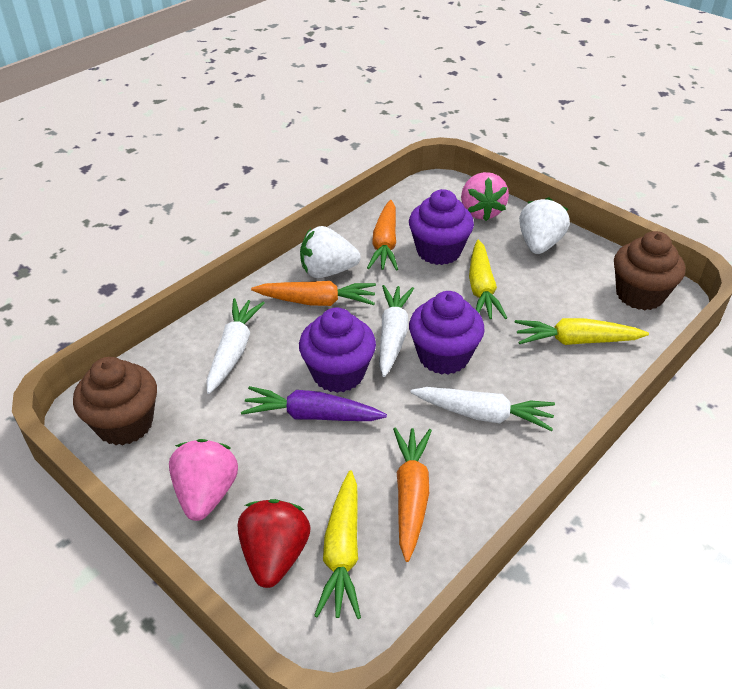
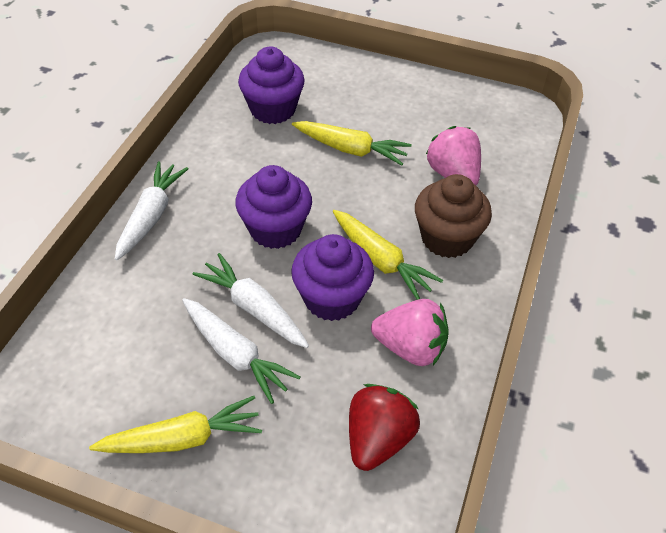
brown cupcake: 2 -> 1
orange carrot: 3 -> 0
purple carrot: 1 -> 0
white strawberry: 2 -> 0

